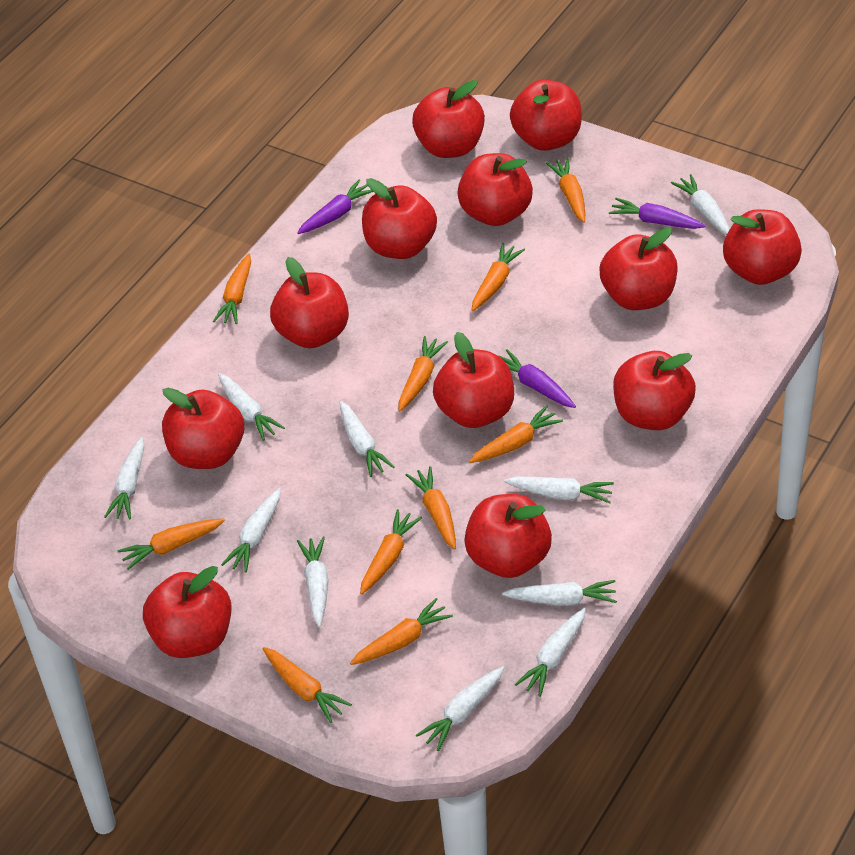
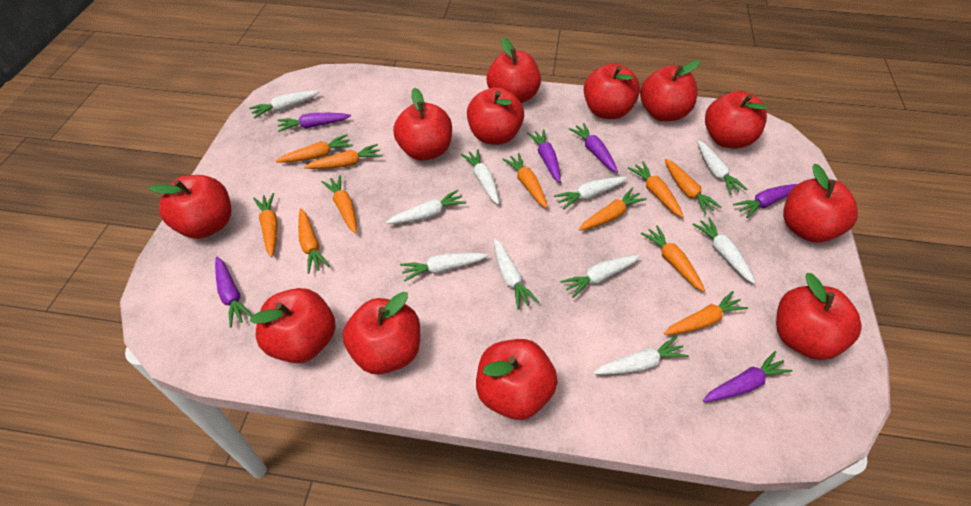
orange carrot: 10 -> 11
purple carrot: 3 -> 6

